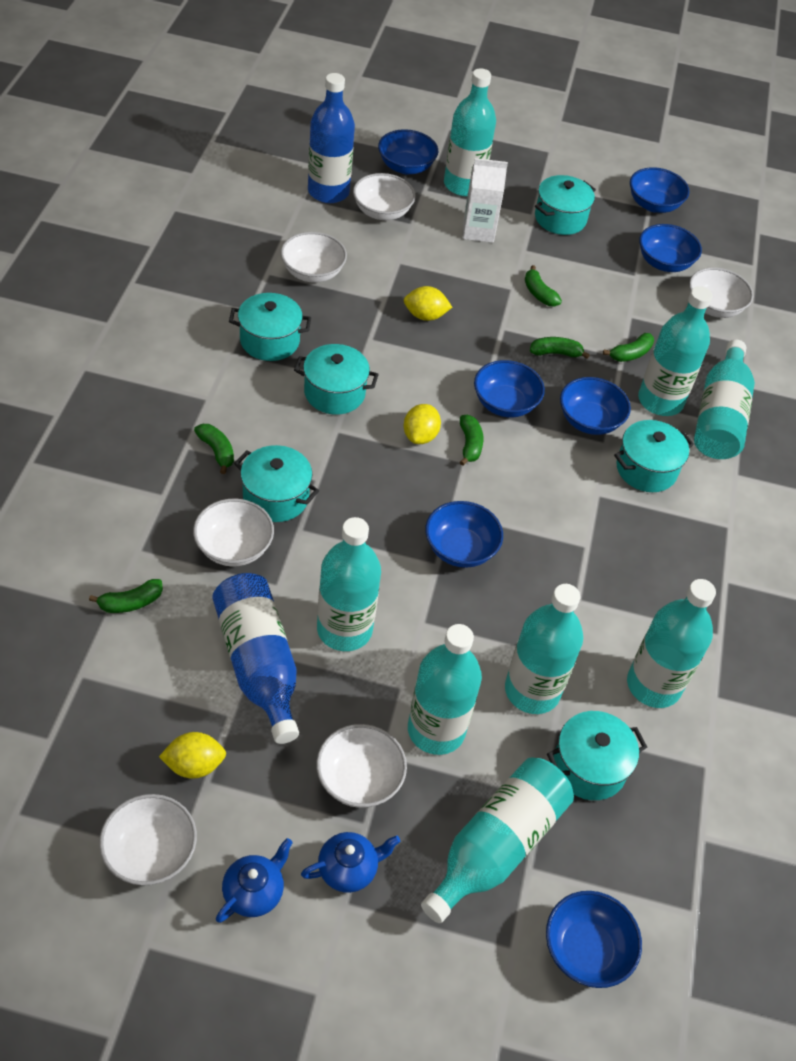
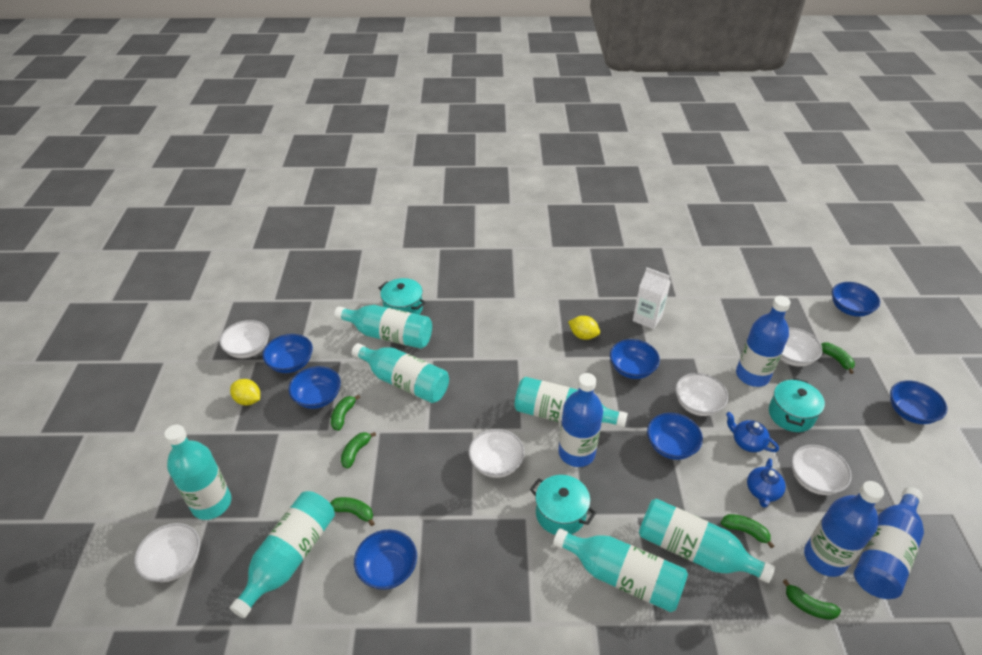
blue bottle: 2 -> 4
turquoise bottle: 8 -> 7
turquoise pot: 6 -> 3
yellow lemon: 3 -> 2

